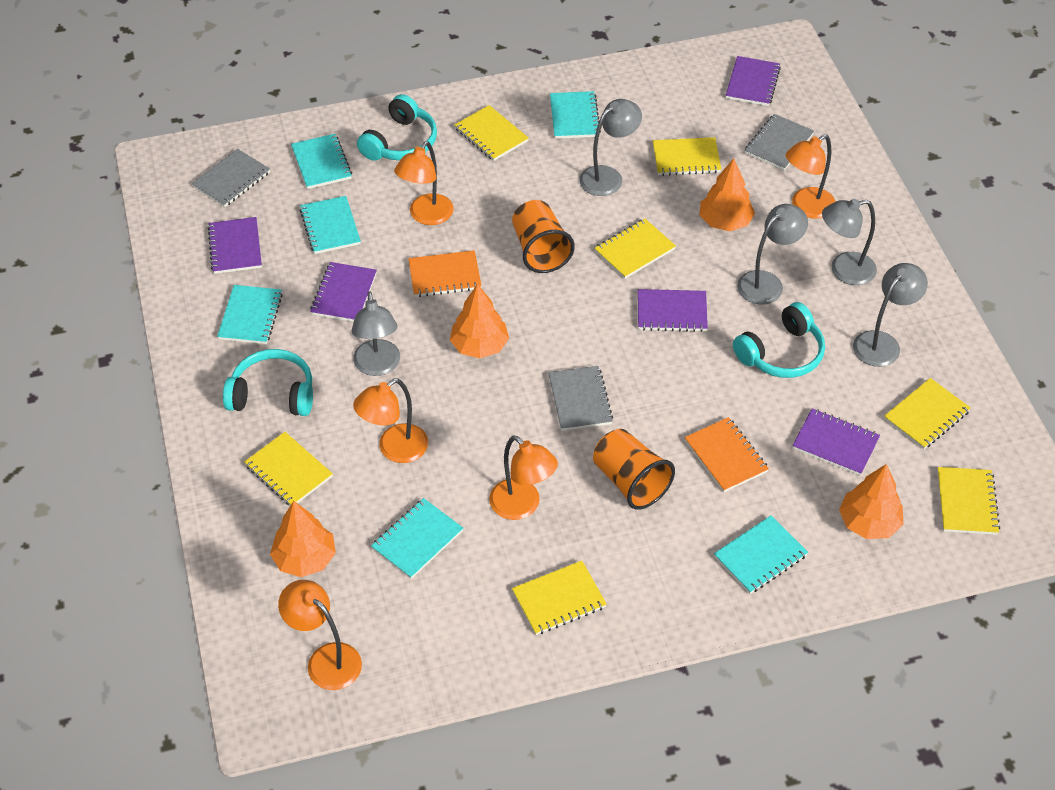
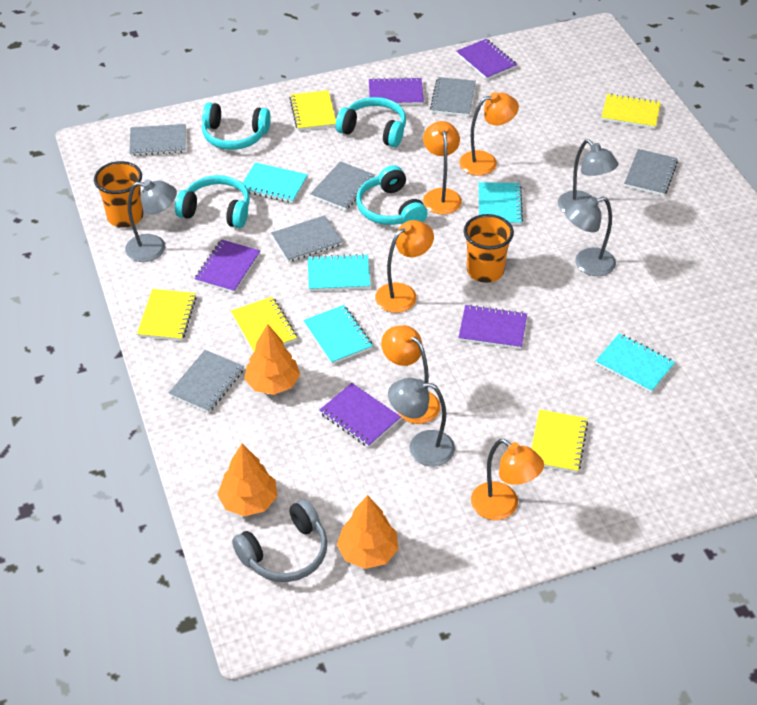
grey headphones: 0 -> 1
grey lamp: 5 -> 4
grey notebook: 3 -> 6
orange notebook: 2 -> 0
orange tree: 4 -> 3
turquoise headphones: 3 -> 4
turquoise notebook: 6 -> 5
yellow notebook: 7 -> 5

